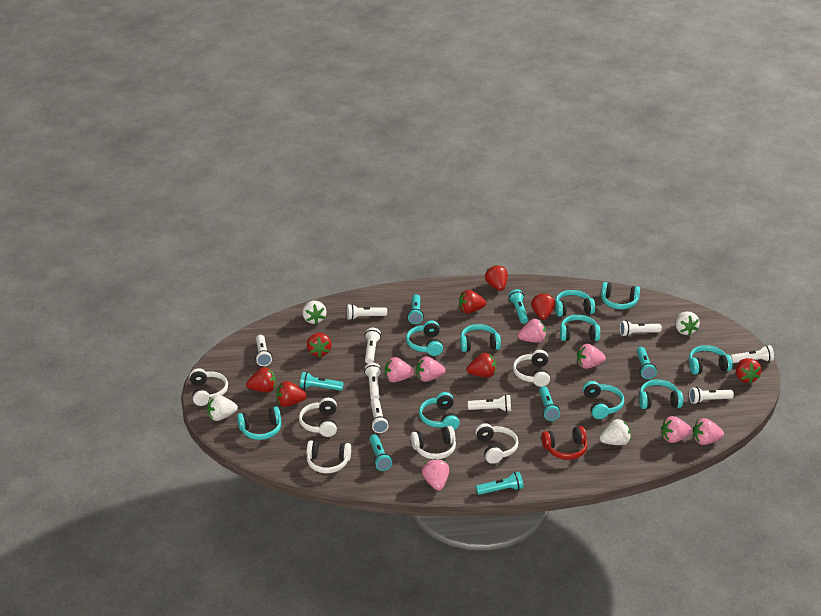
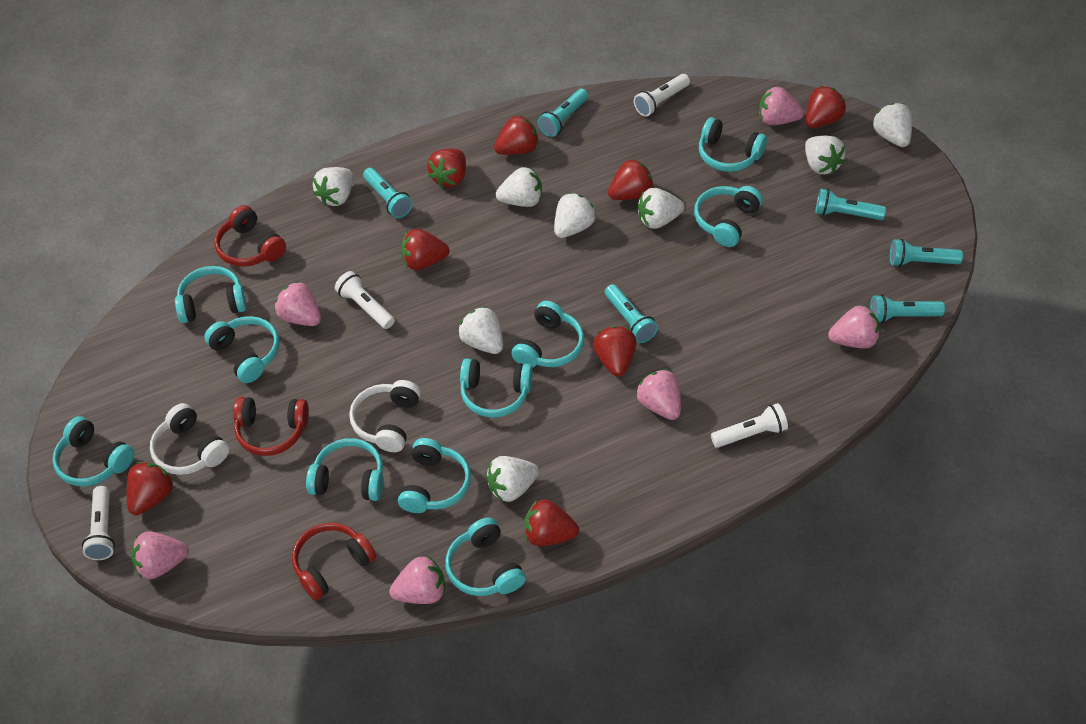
pink strawberry: 7 -> 6
red headphones: 1 -> 3
turquoise flashlight: 7 -> 6
white flashlight: 9 -> 4
white headphones: 6 -> 2
white strawberry: 4 -> 8

